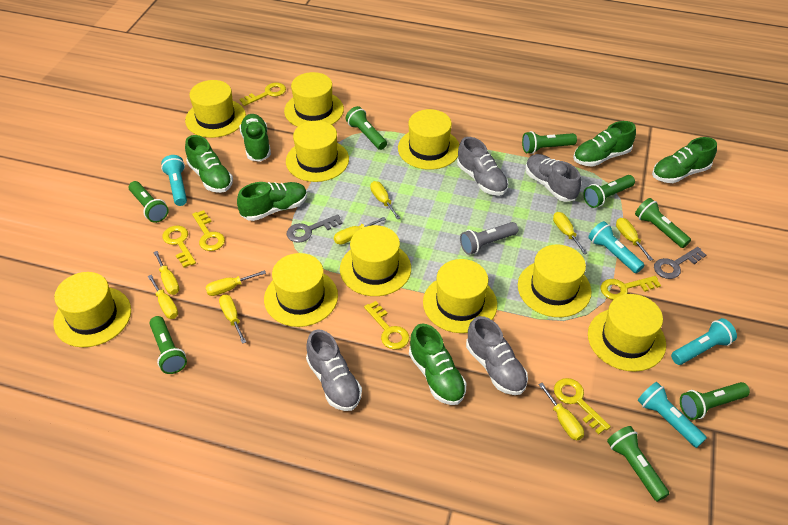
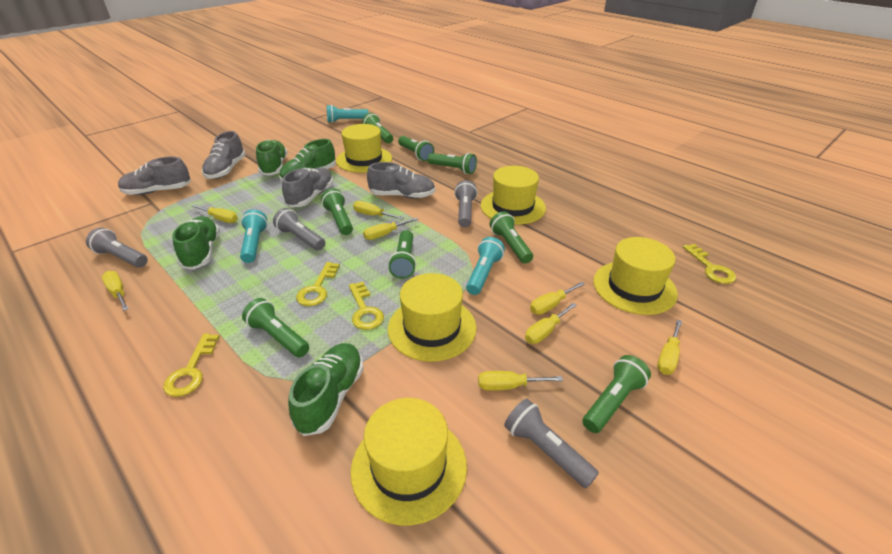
green shoe: 6 -> 4
grey flashlight: 1 -> 4
grey key: 2 -> 0
turquoise flashlight: 4 -> 3
yellow hat: 10 -> 5
yellow key: 6 -> 4
yellow screwdriver: 9 -> 8

